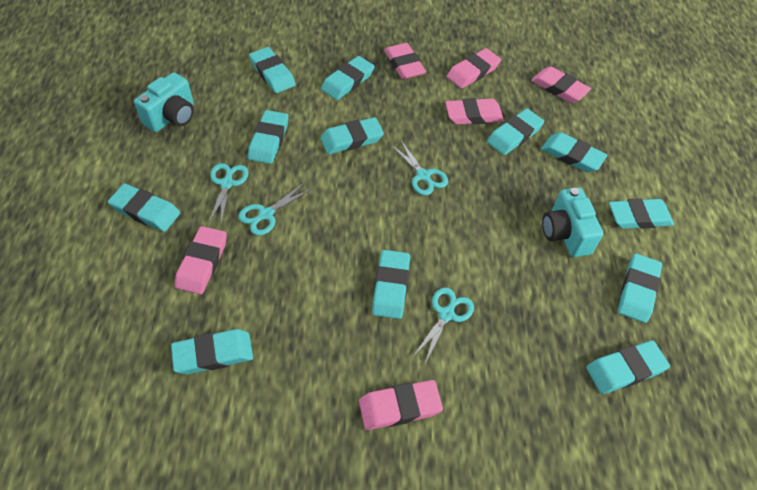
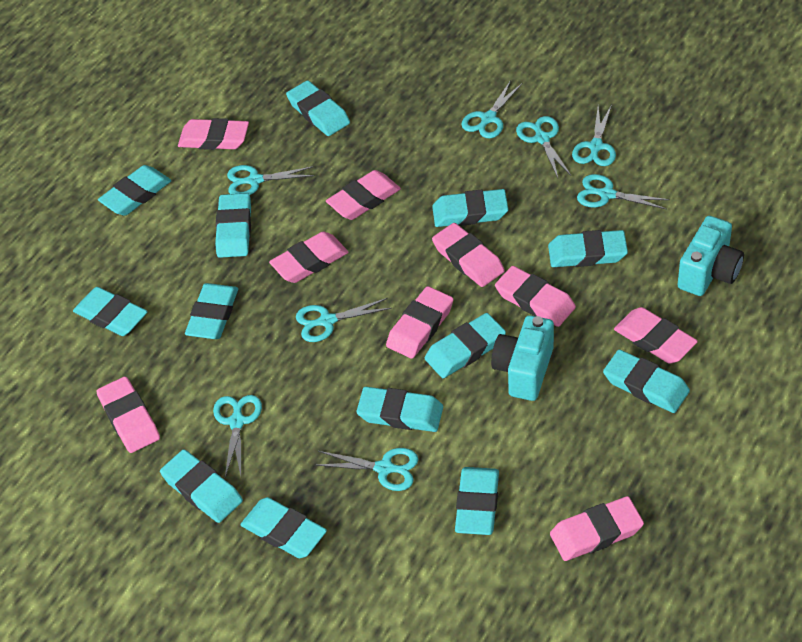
pink eraser: 6 -> 9
turquoise eraser: 12 -> 13
turquoise scissors: 4 -> 8

